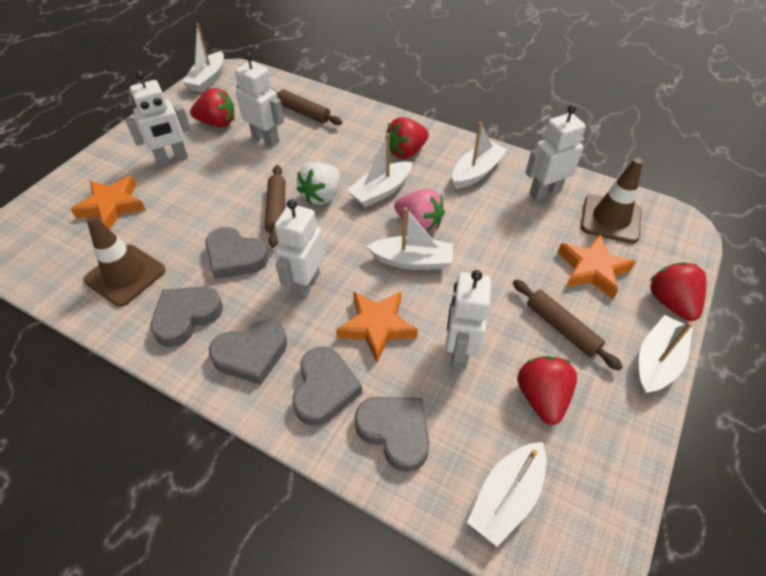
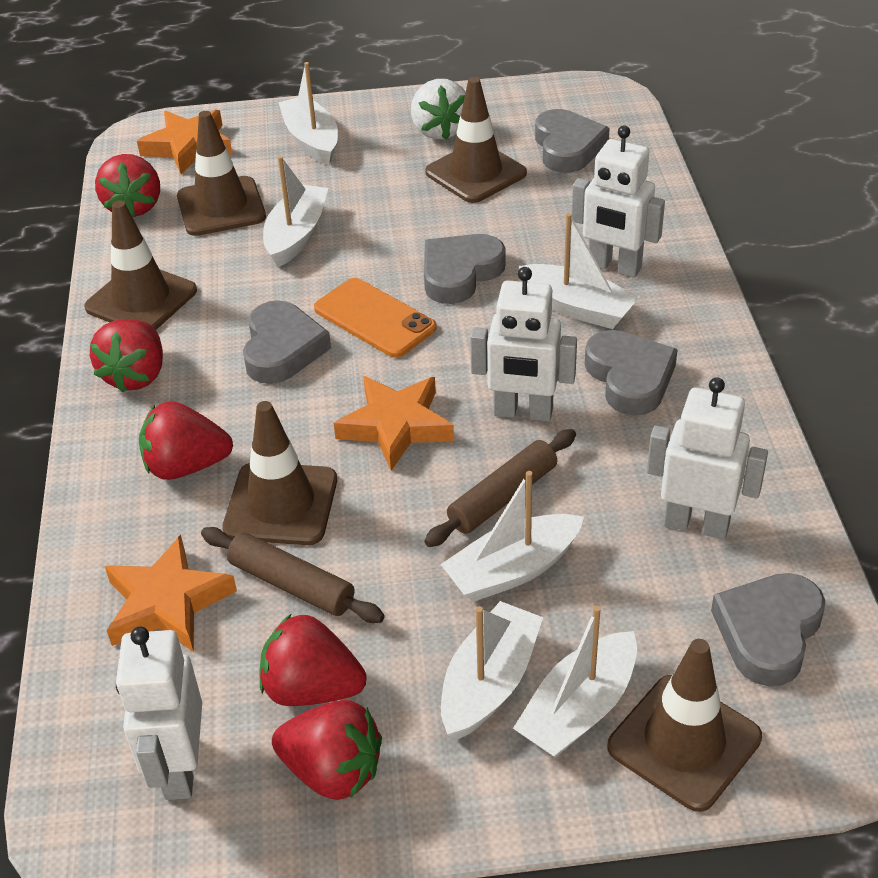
brown rolling pin: 3 -> 2
brown traffic cone: 2 -> 5
orange phone: 0 -> 1
pink strawberry: 1 -> 0
red strawberry: 4 -> 5
white robot: 5 -> 4

